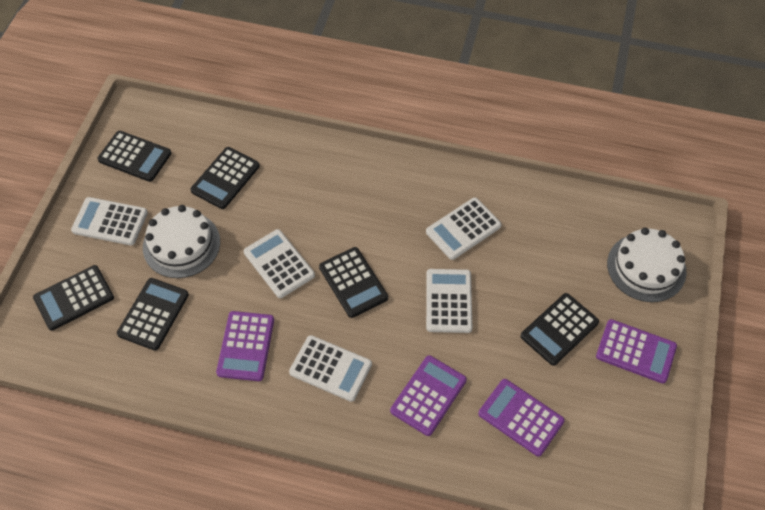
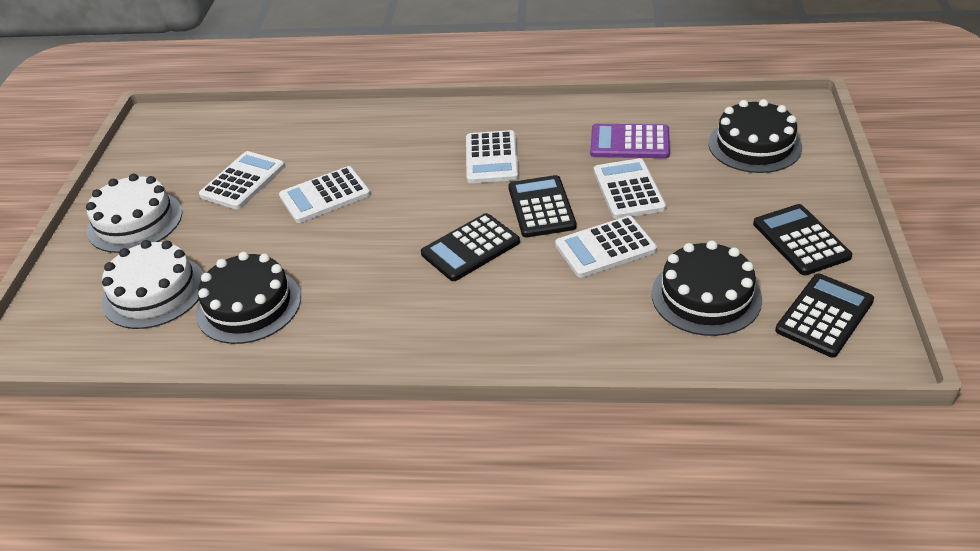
black cake: 0 -> 3
black calculator: 6 -> 4
purple calculator: 4 -> 1

